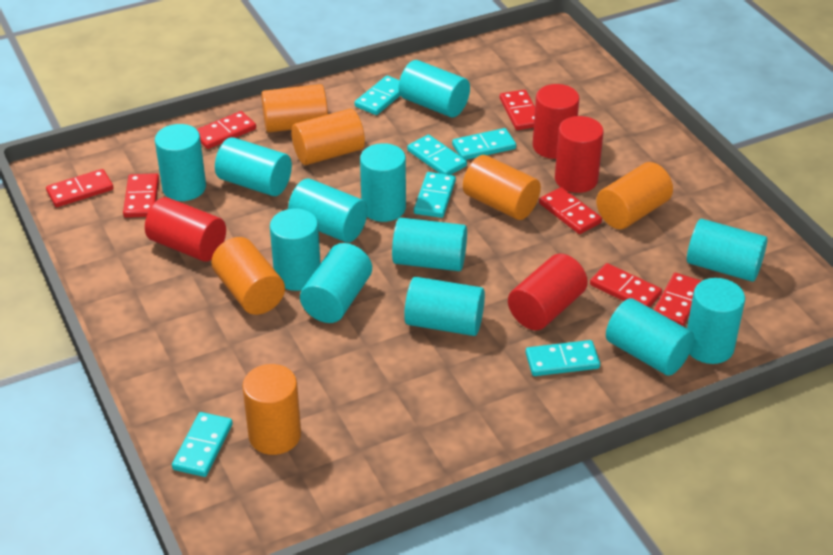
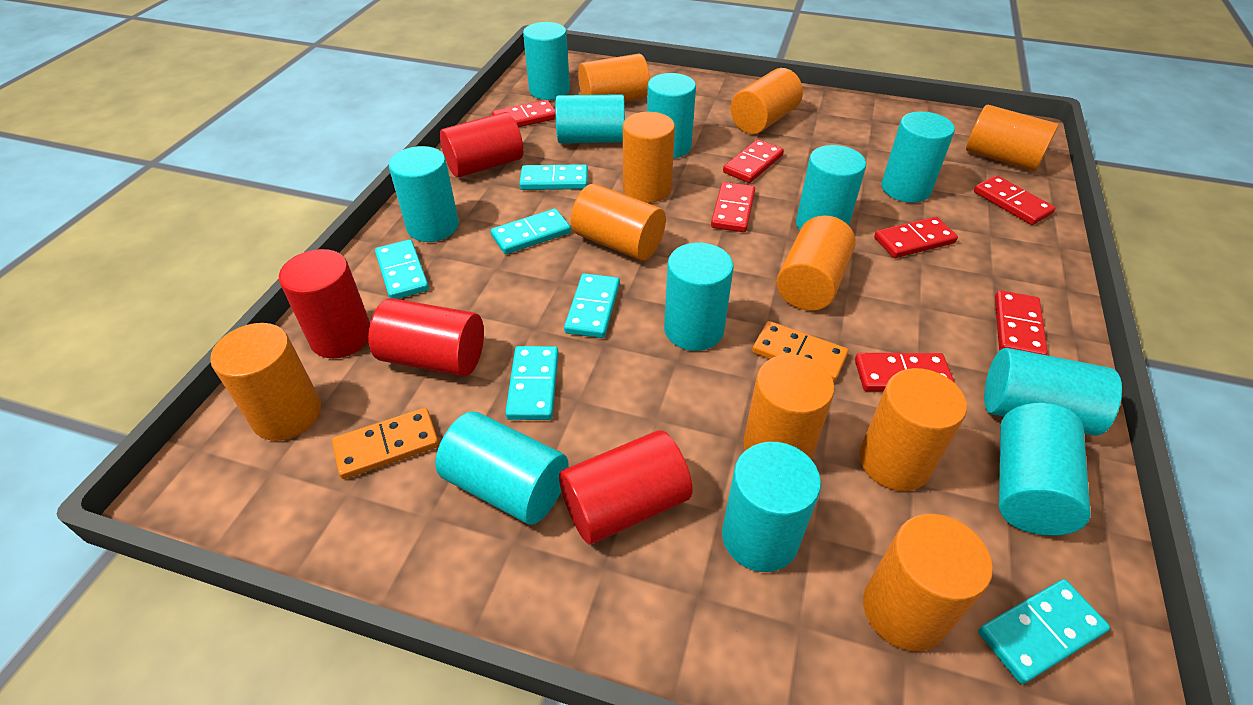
orange cylinder: 6 -> 10
orange domino: 0 -> 2
turquoise cylinder: 12 -> 11

